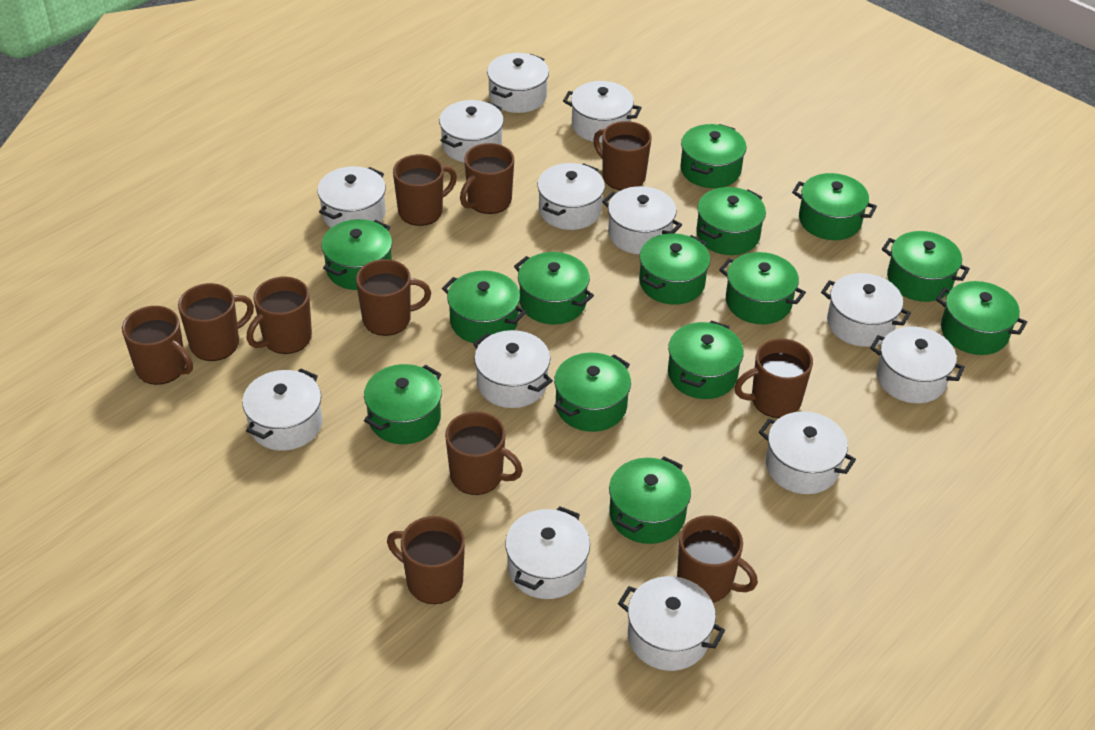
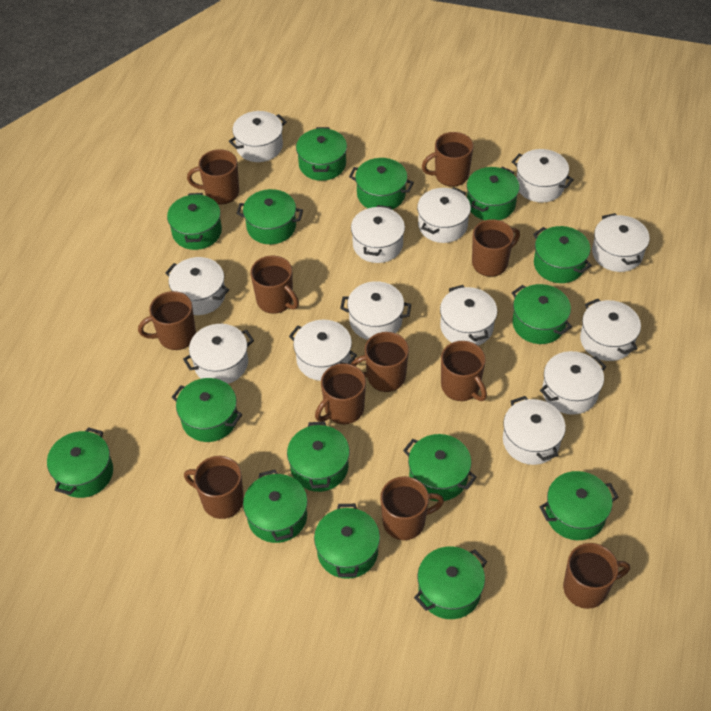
green pot: 14 -> 15

